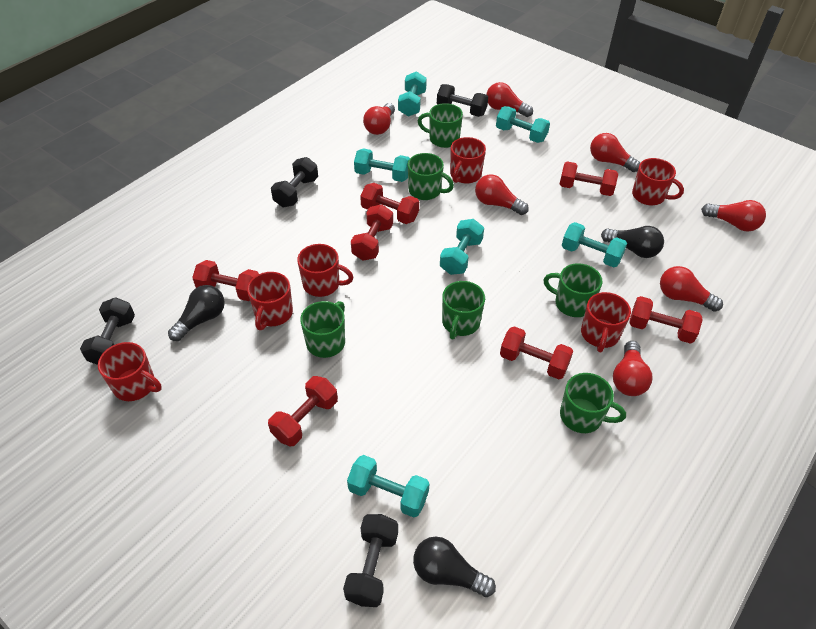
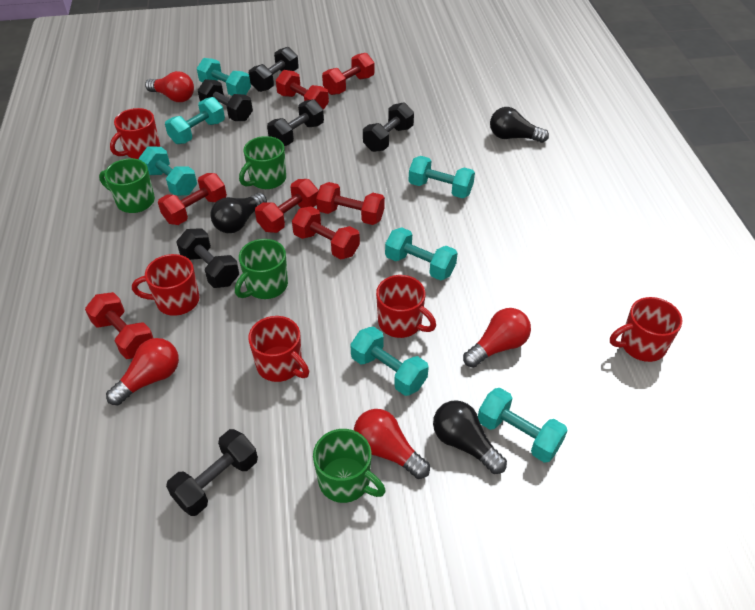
black dumbbell: 4 -> 6
green mug: 6 -> 4
red light bulb: 7 -> 4
red mug: 6 -> 5
turquoise dumbbell: 6 -> 7

